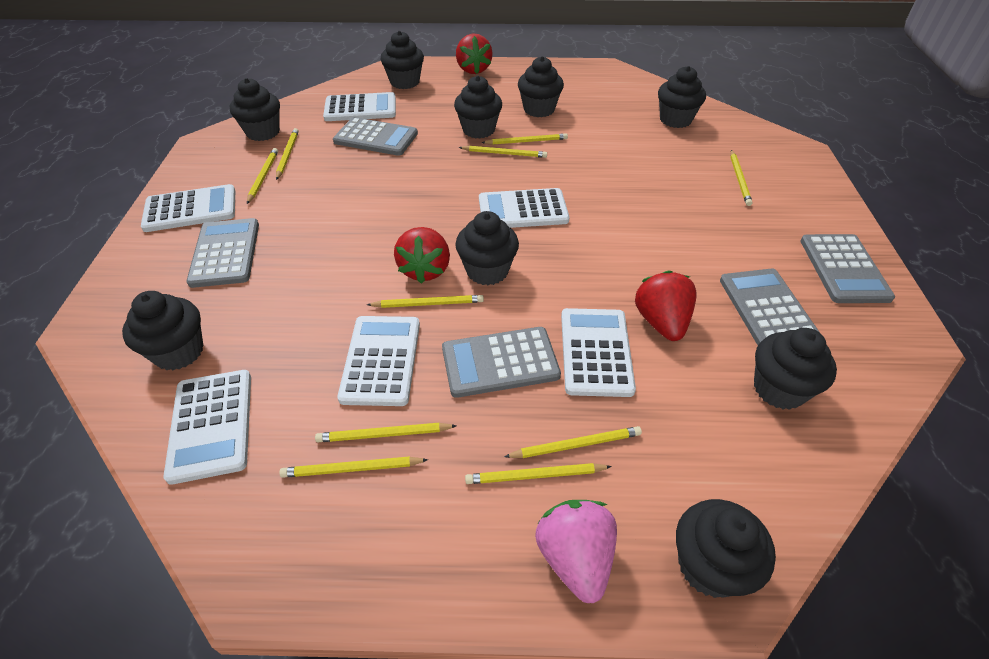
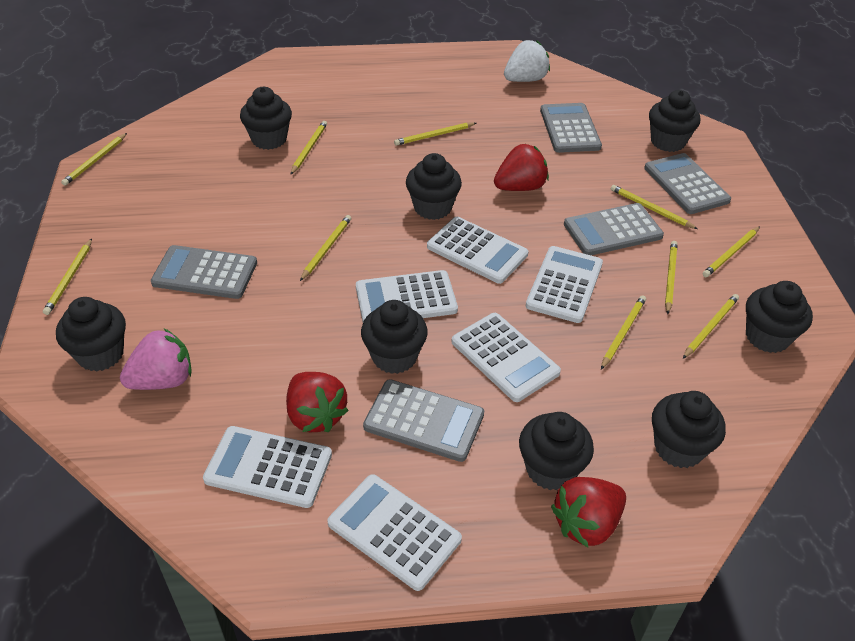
black cupcake: 9 -> 8
white strawberry: 0 -> 1

